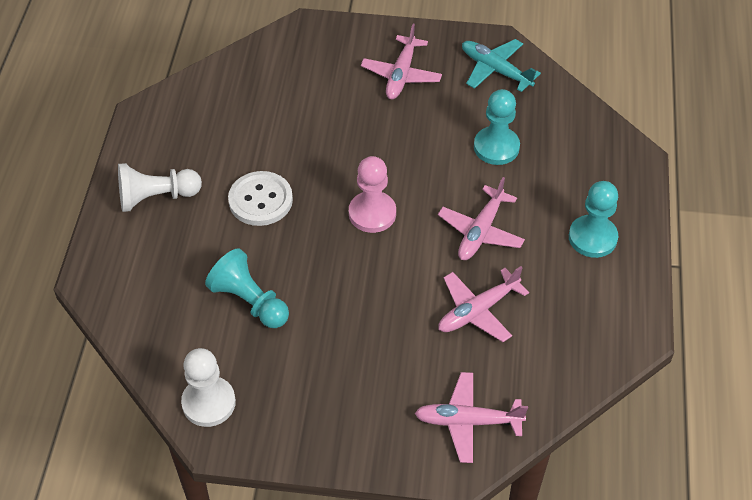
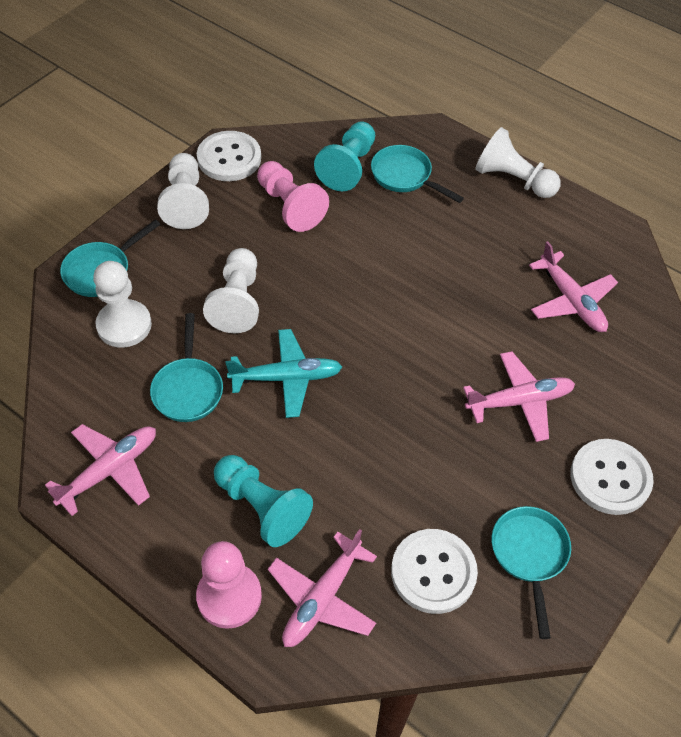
pink pawn: 1 -> 2
turquoise pan: 0 -> 4
turquoise pawn: 3 -> 2
white button: 1 -> 3
white pawn: 2 -> 4

